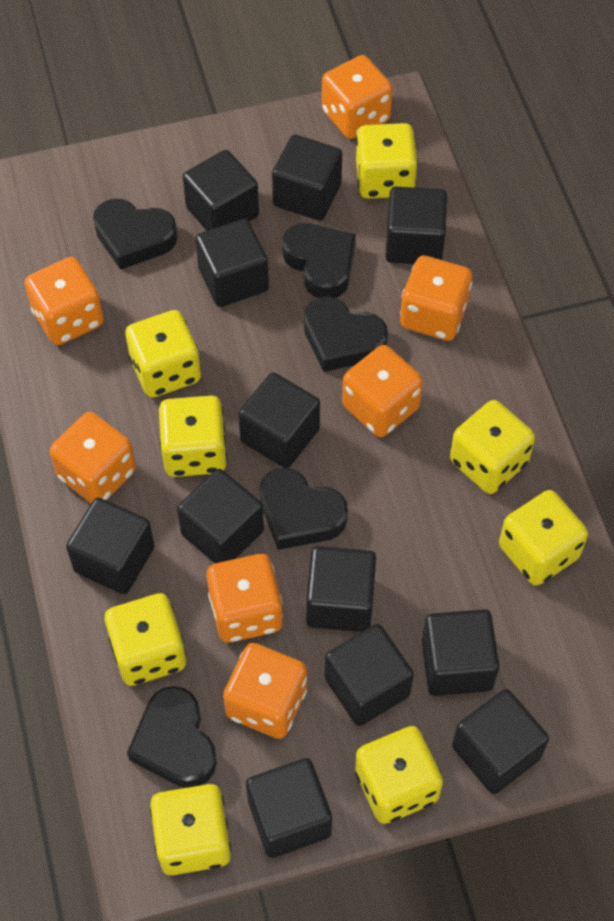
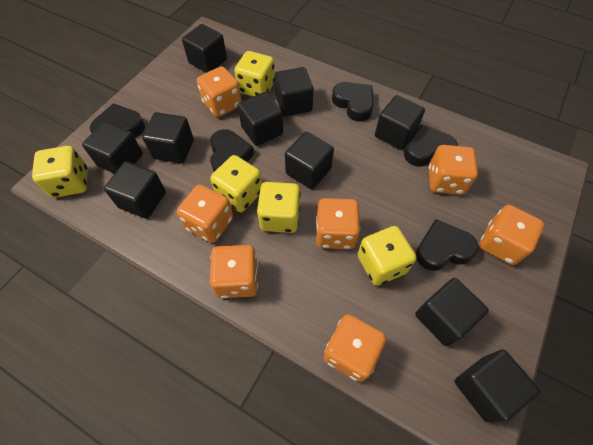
black cube: 12 -> 10
yellow dice: 8 -> 5

